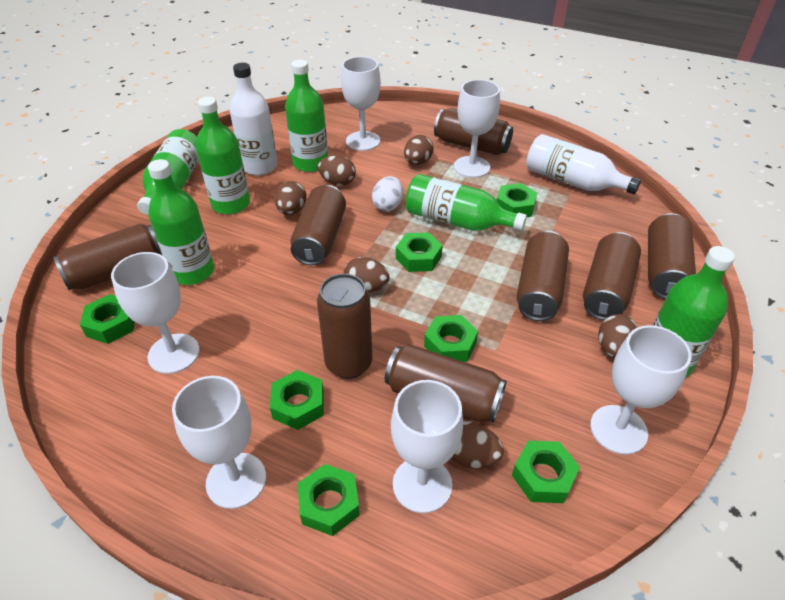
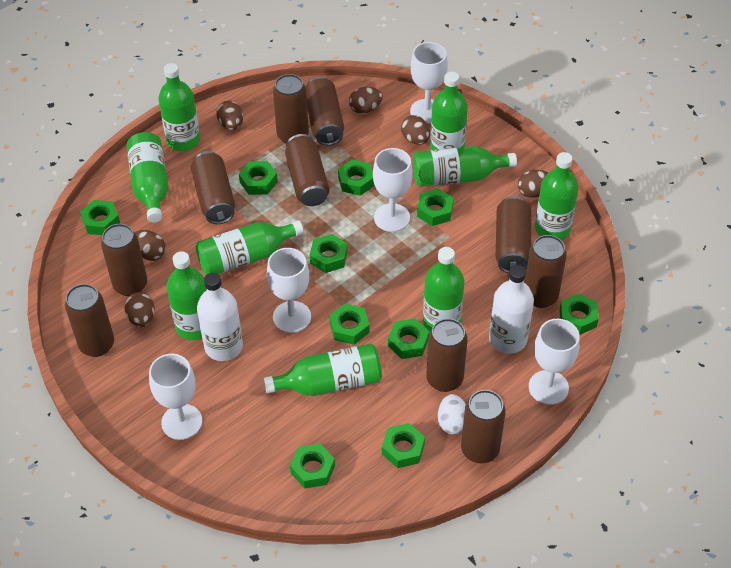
brown can: 8 -> 10
green bottle: 6 -> 9
green nut: 7 -> 10
white goblet: 6 -> 5

